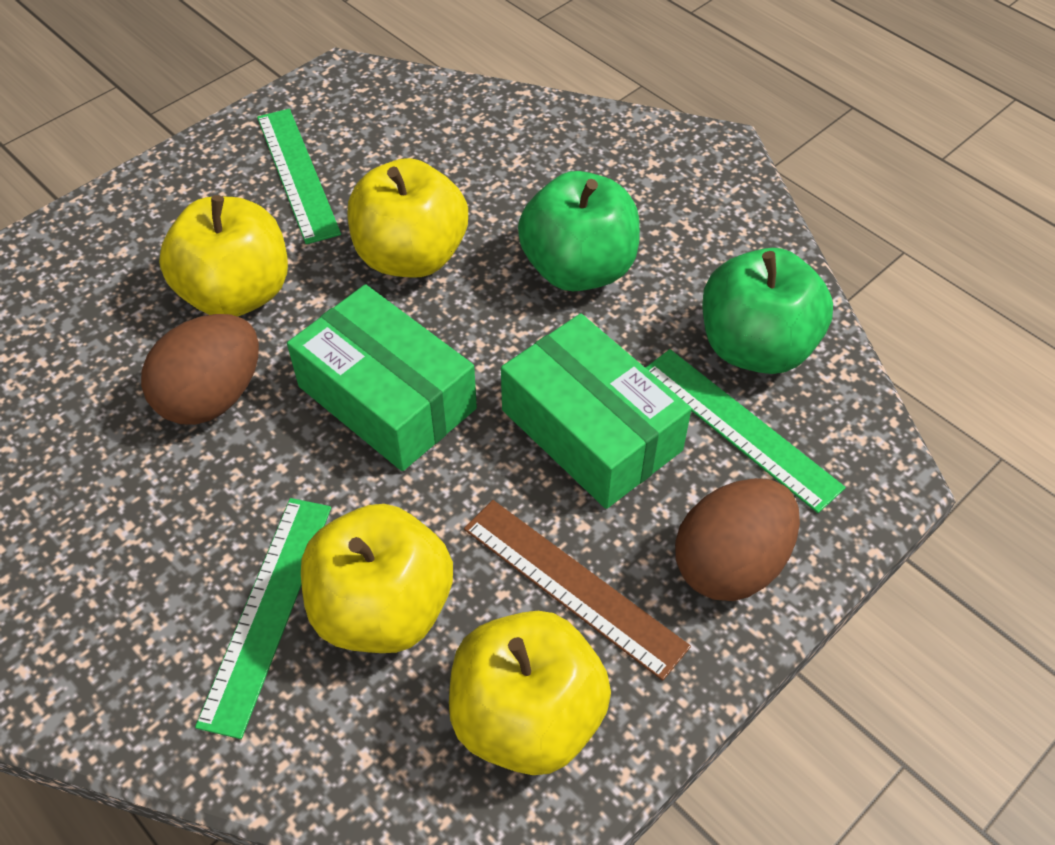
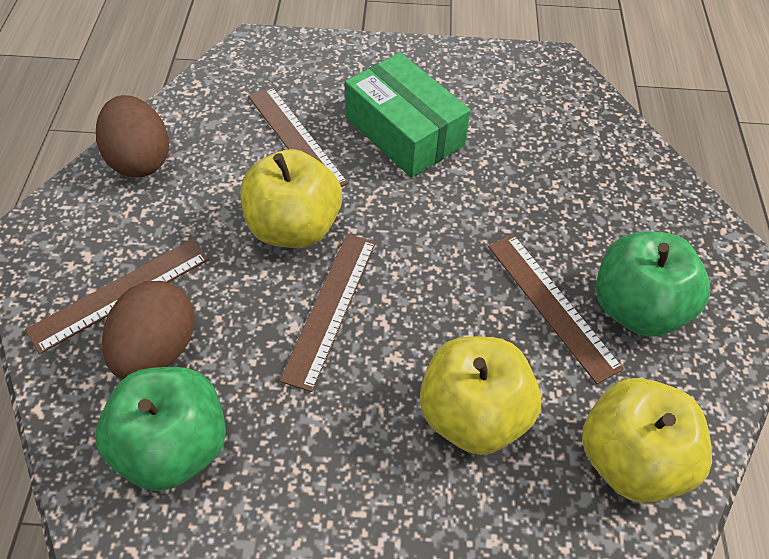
brown ruler: 1 -> 4
green box: 2 -> 1
green ruler: 3 -> 0
yellow apple: 4 -> 3

